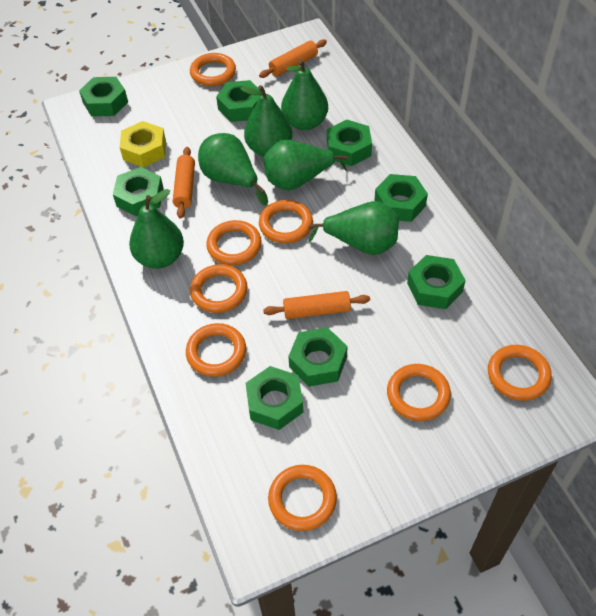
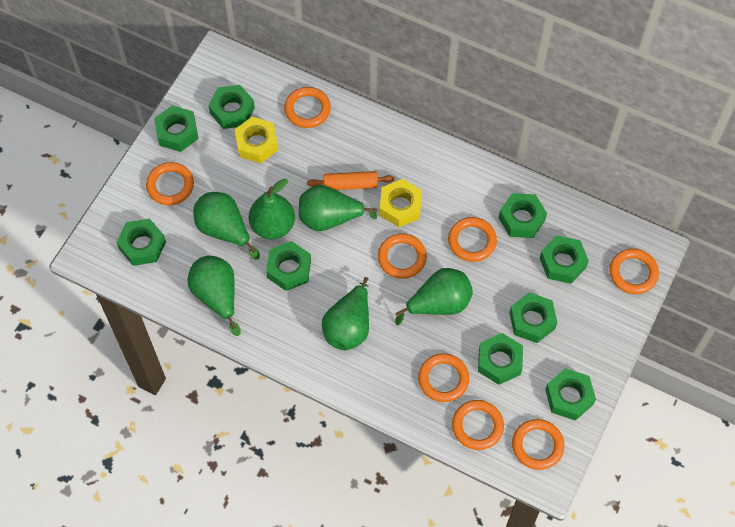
green nut: 8 -> 9
orange rolling pin: 3 -> 1
yellow nut: 1 -> 2

